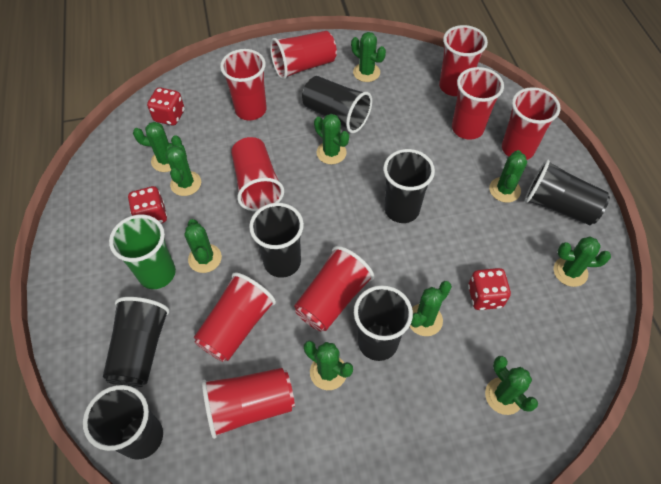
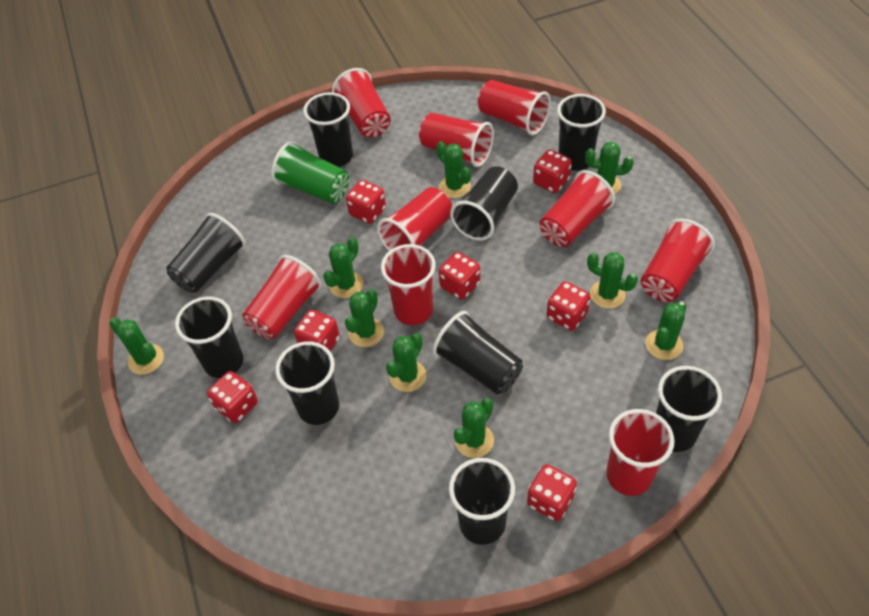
black cup: 7 -> 9
green cactus: 10 -> 9
red dice: 3 -> 7

